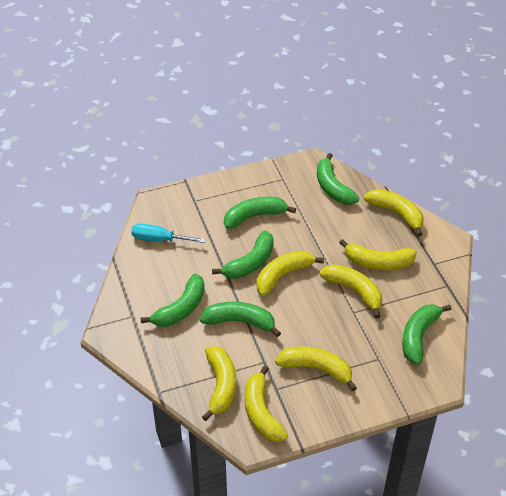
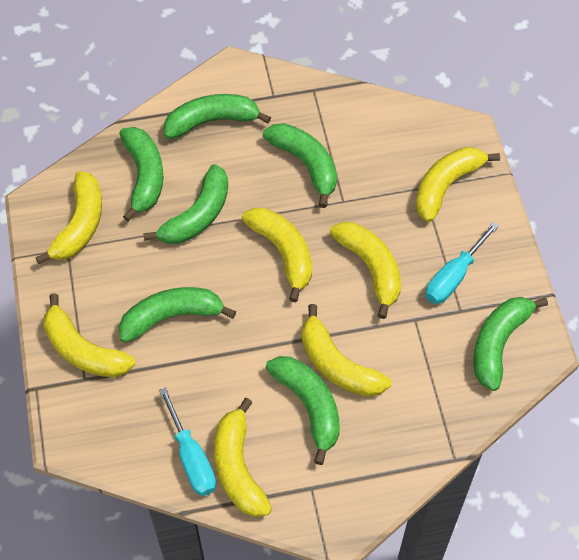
green banana: 6 -> 7
turquoise screwdriver: 1 -> 2

